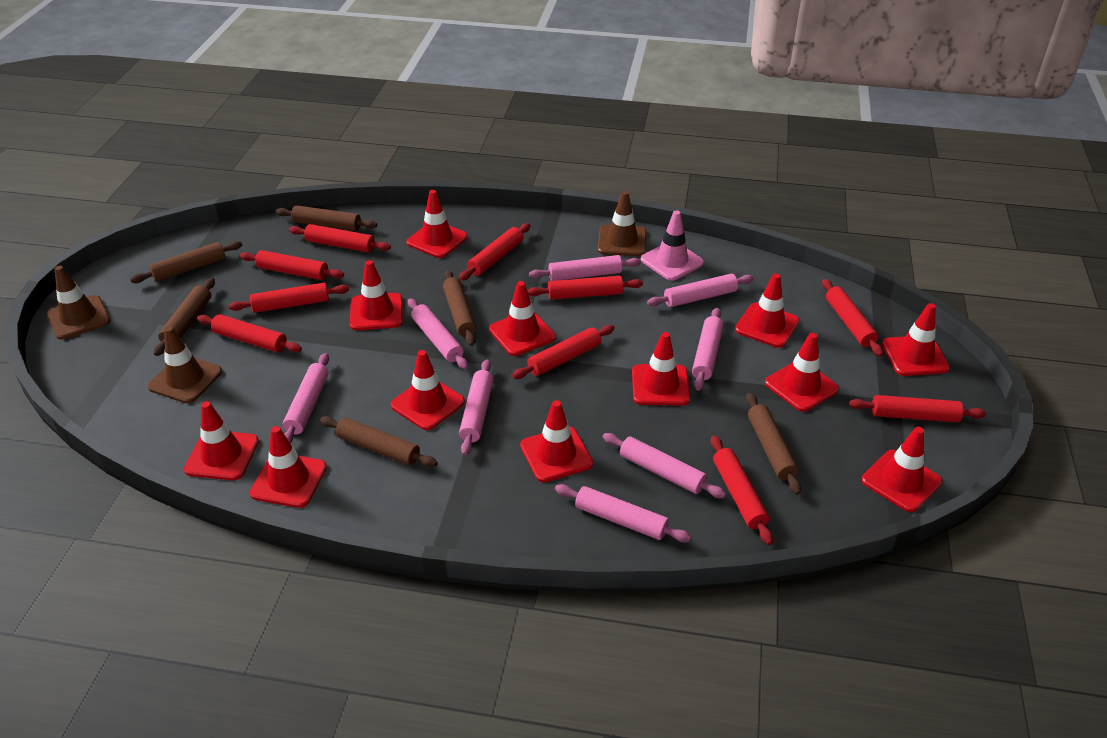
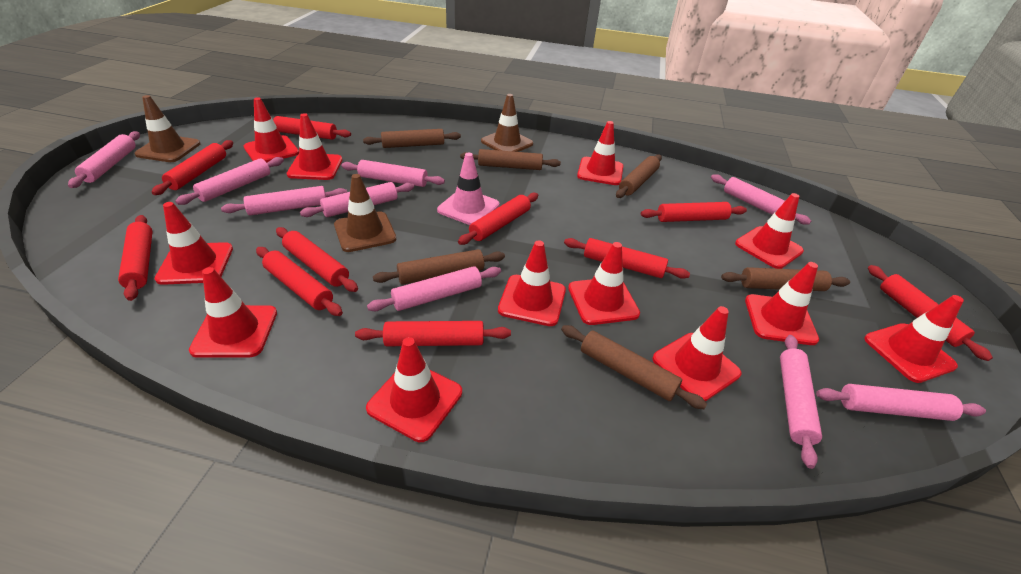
pink rolling pin: 8 -> 9

